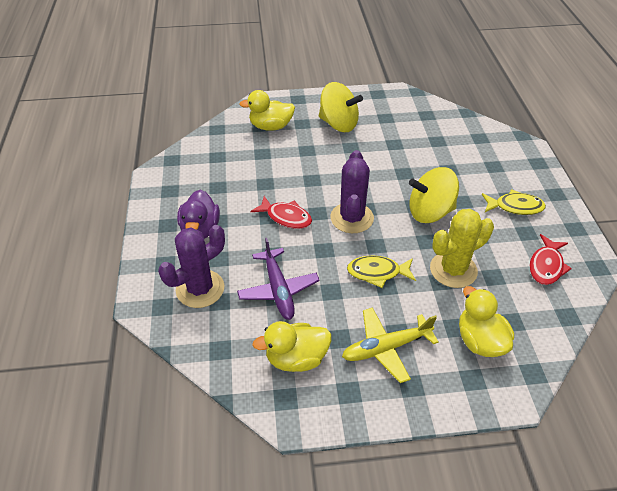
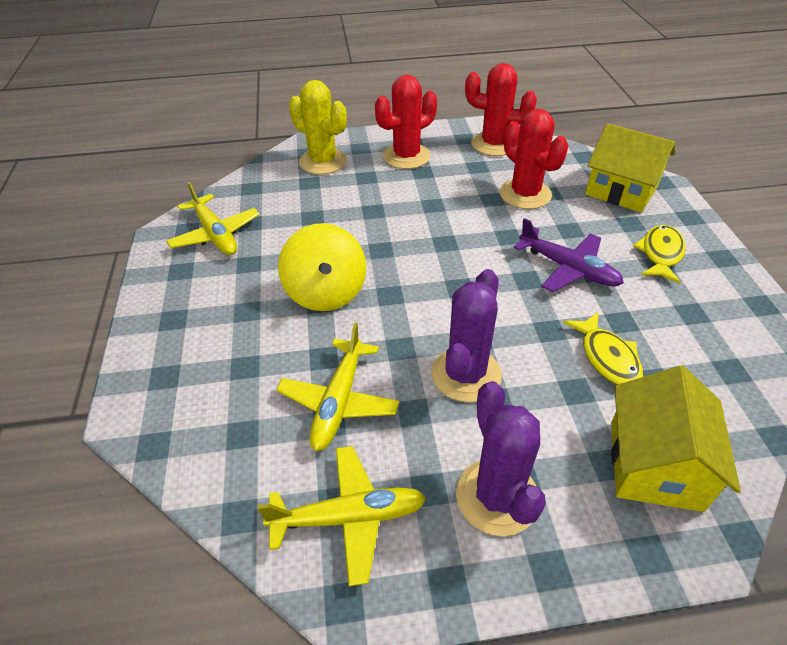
purple duck: 1 -> 0
red cactus: 0 -> 3
red fish: 2 -> 0
yellow duck: 3 -> 0
yellow house: 0 -> 2
yellow plane: 1 -> 3
yellow spinning top: 2 -> 1

